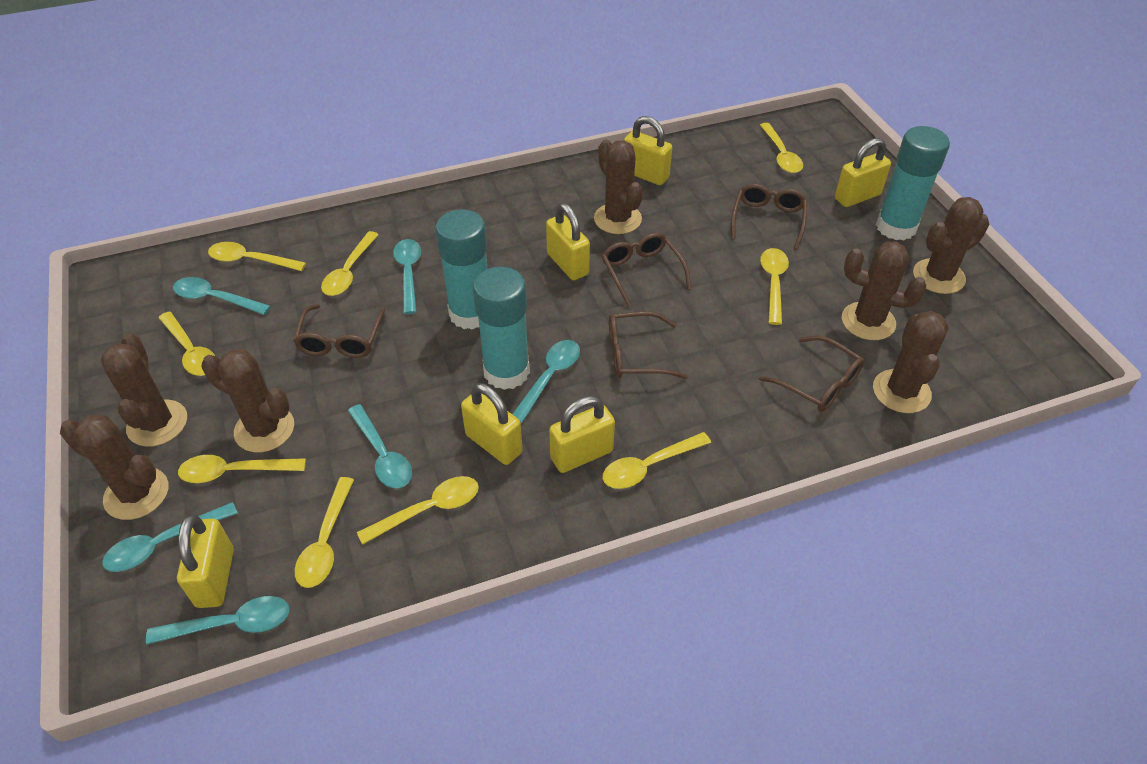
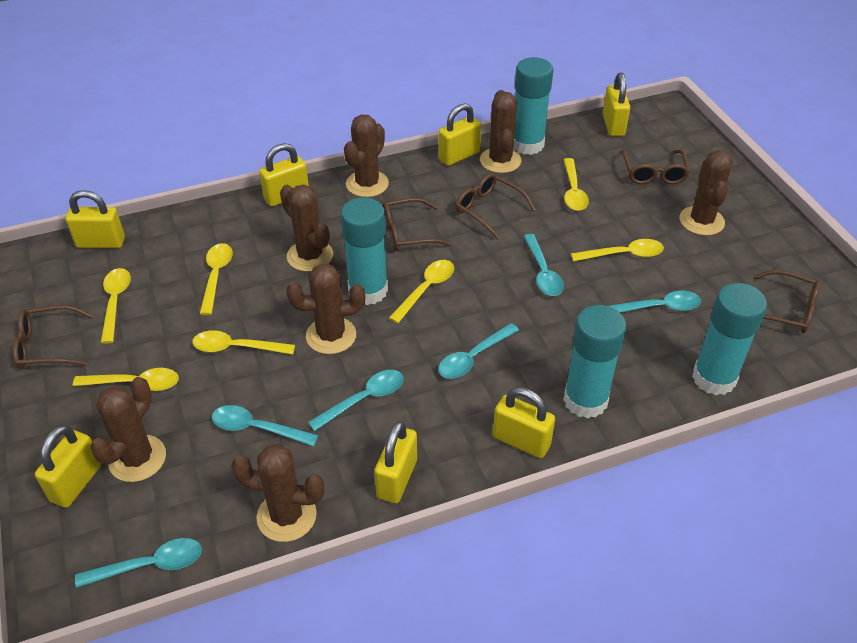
turquoise glue stick: 3 -> 4
yellow padlock: 6 -> 7
yellow spoon: 9 -> 7

